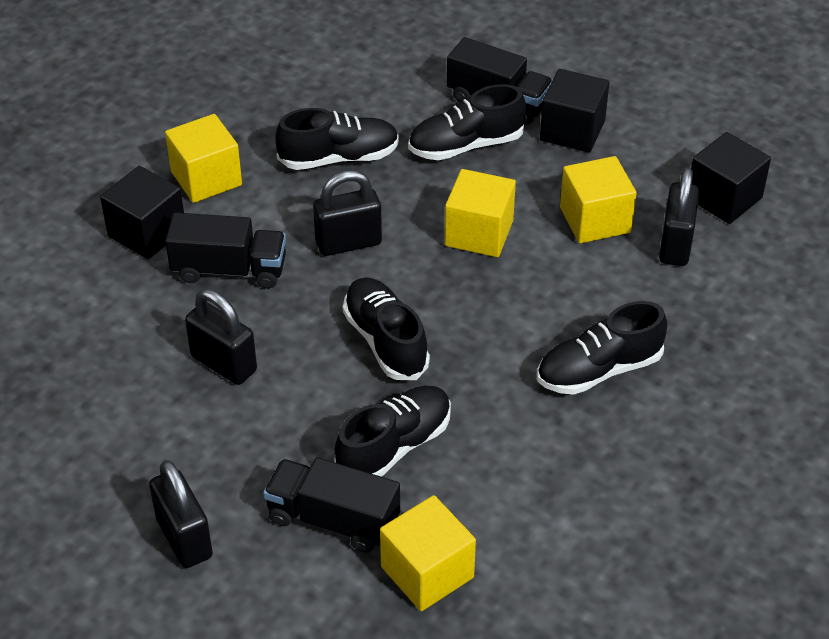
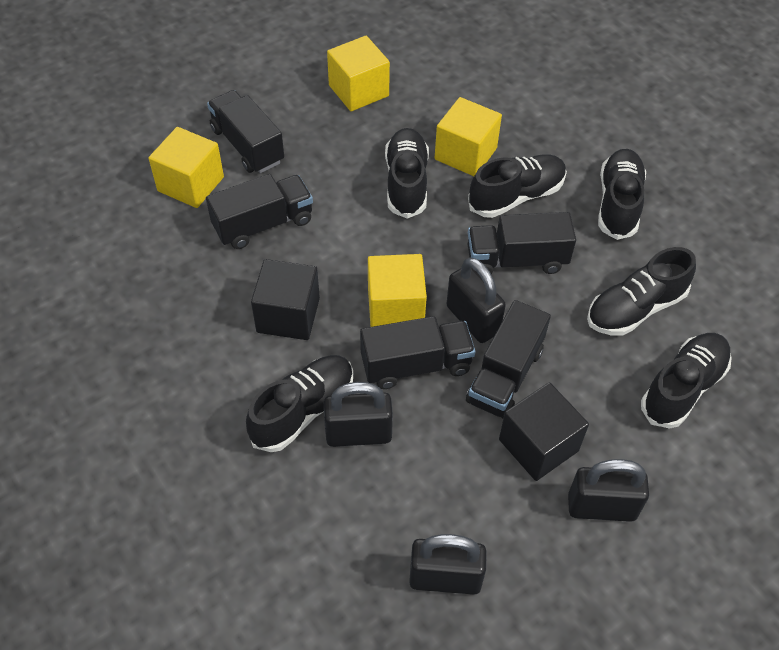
black cube: 3 -> 2
black shoe: 5 -> 6
black truck: 3 -> 5

